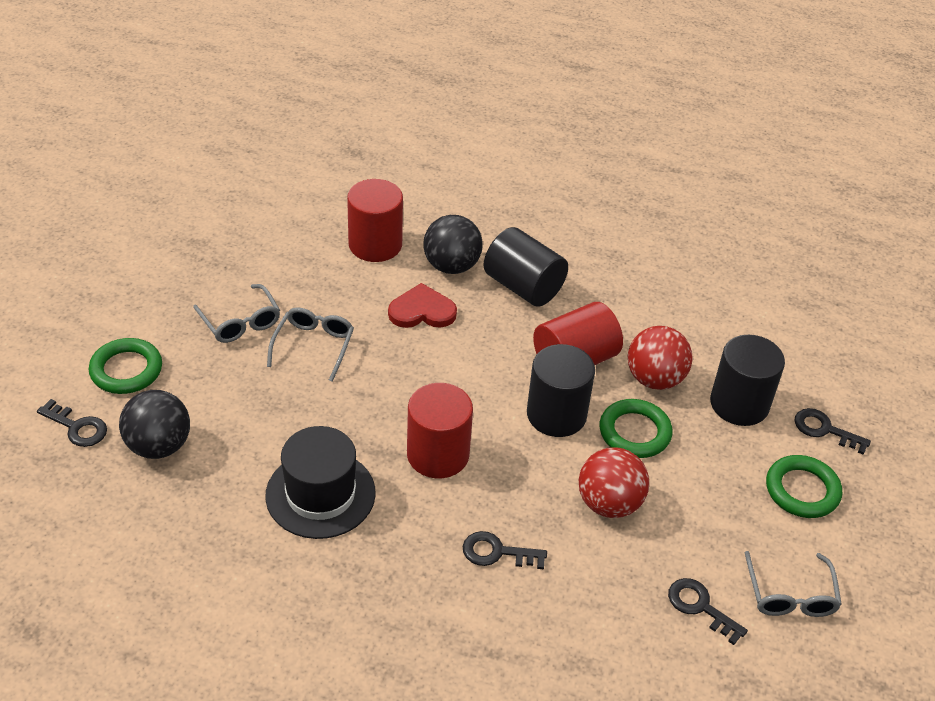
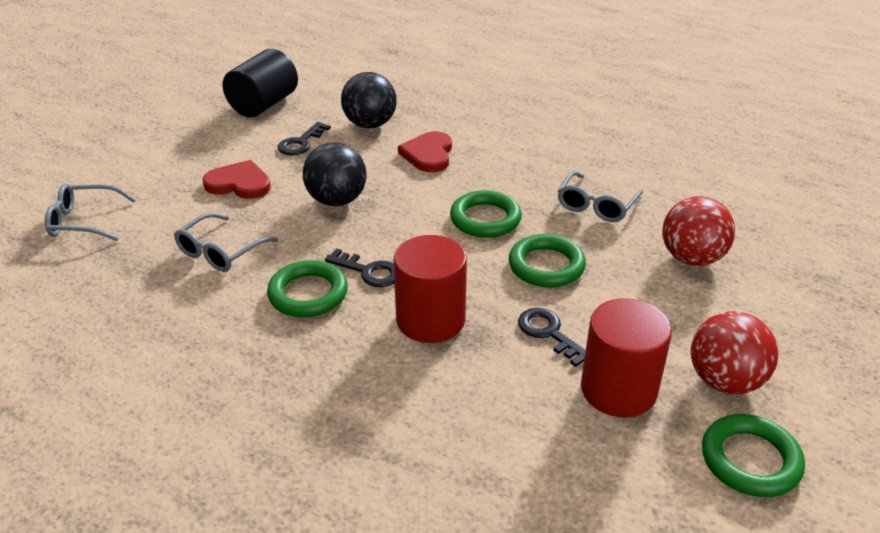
black cylinder: 3 -> 1
black hat: 1 -> 0
black key: 4 -> 3
green ring: 3 -> 4
red cylinder: 3 -> 2
red heart: 1 -> 2

